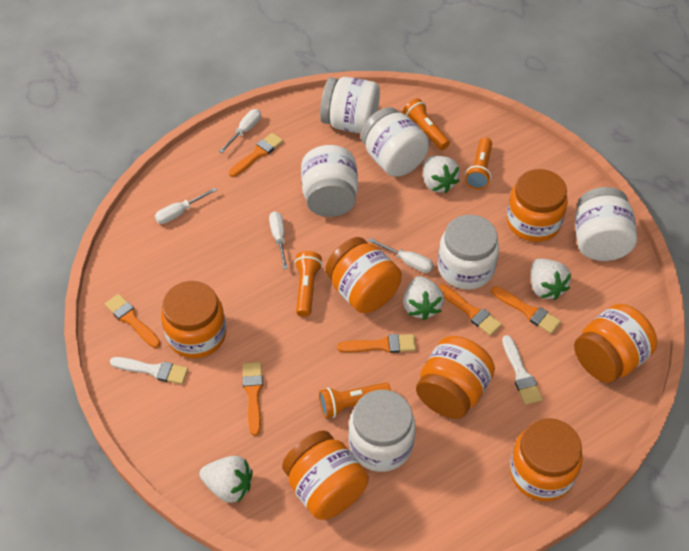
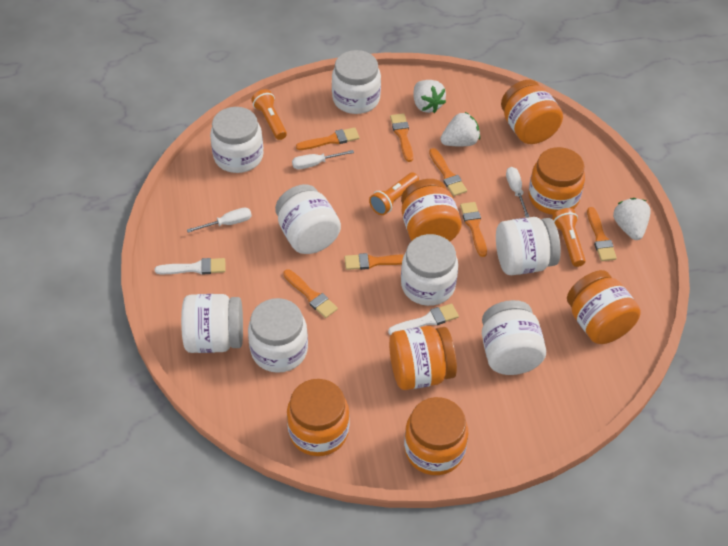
orange brush: 6 -> 7
orange flashlight: 4 -> 3
white jar: 6 -> 8
white screwdriver: 4 -> 3
white strawberry: 4 -> 3

